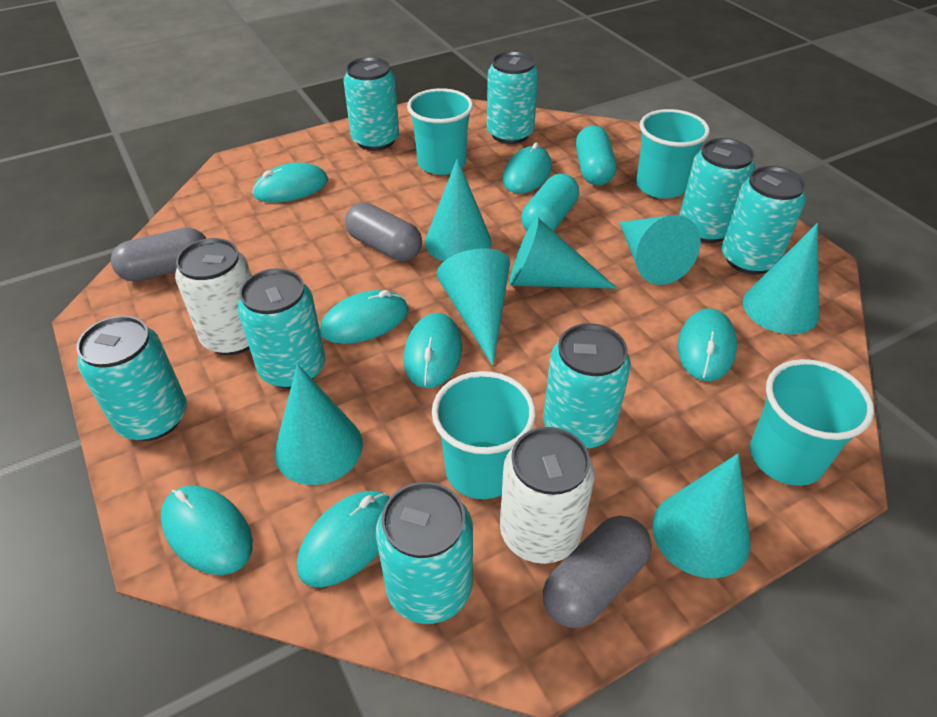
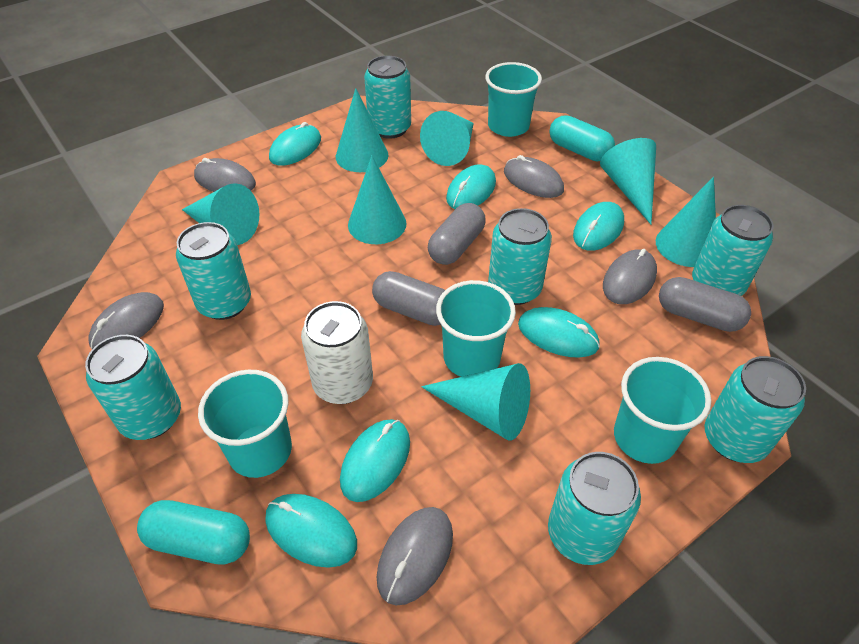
grey mouse: 0 -> 5
turquoise can: 8 -> 7
turquoise mouse: 7 -> 6
white can: 2 -> 1

